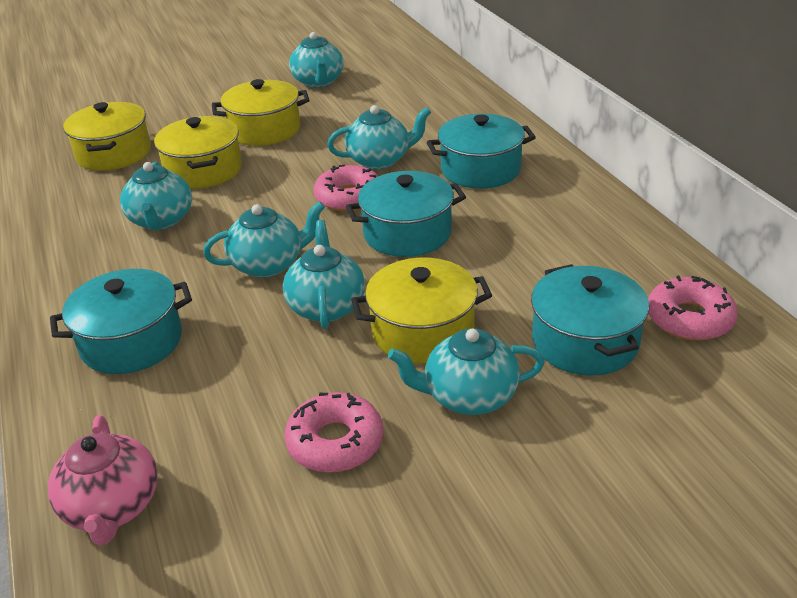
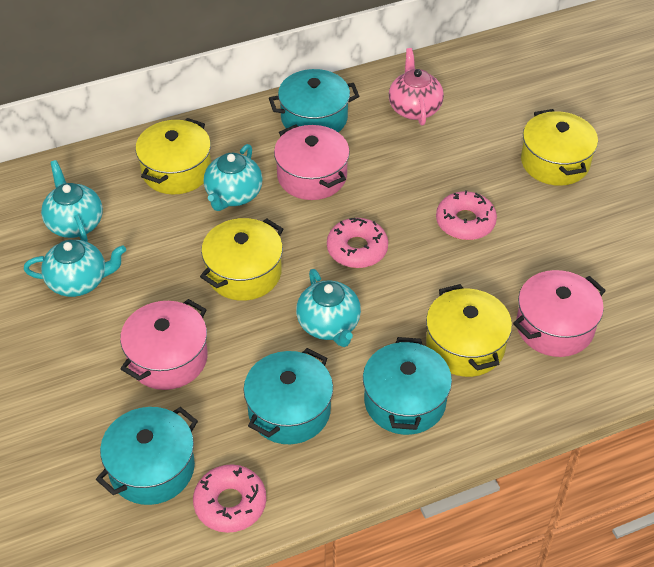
pink pot: 0 -> 3
turquoise teapot: 6 -> 4

